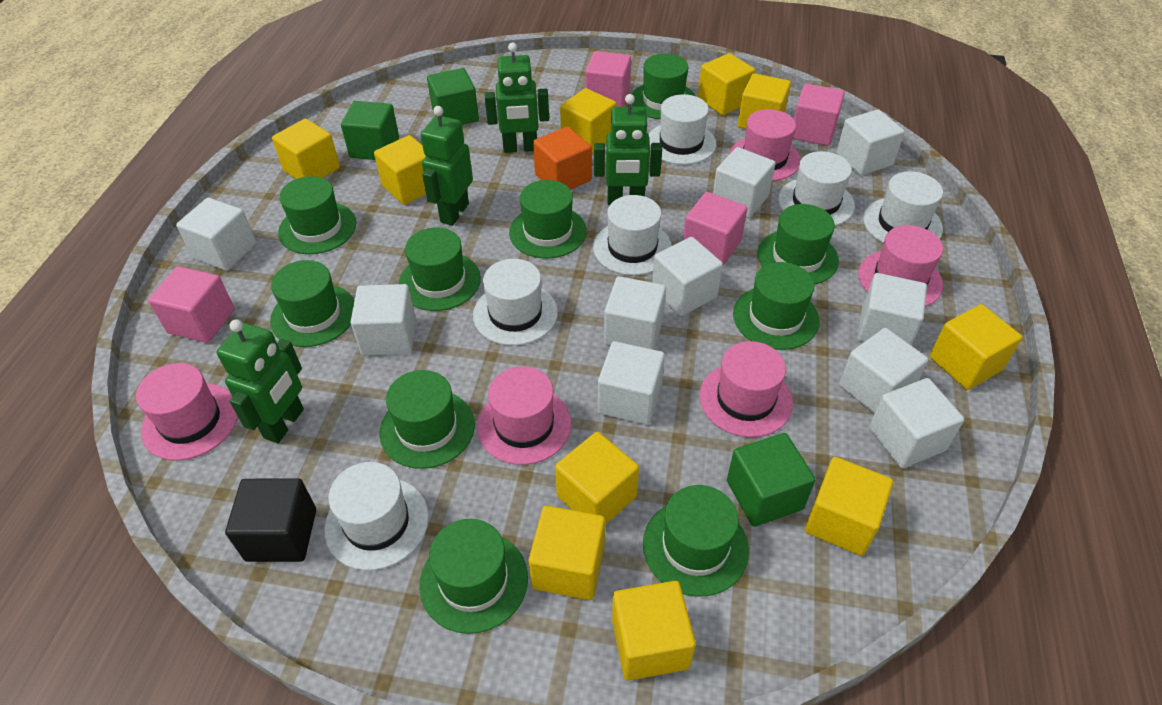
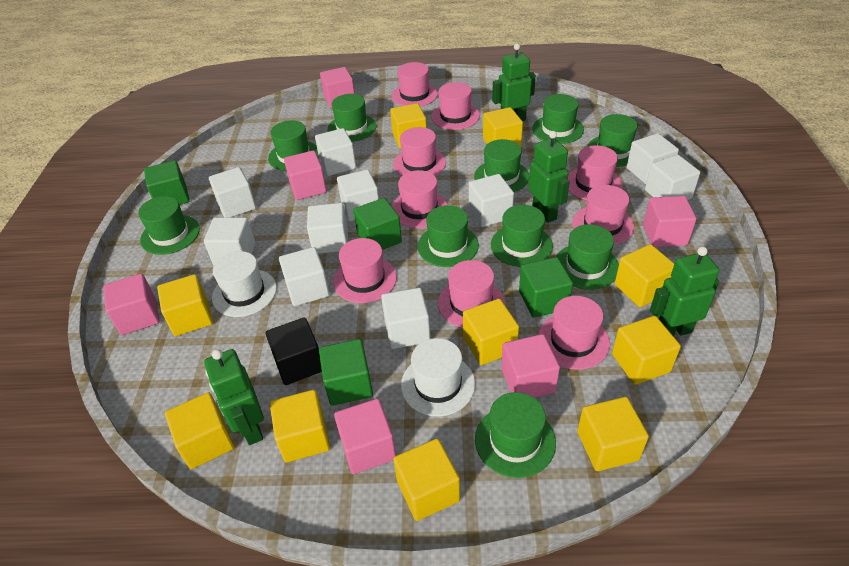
green cube: 3 -> 4
orange cube: 1 -> 0
pink cube: 4 -> 6
pink hat: 5 -> 9
white hat: 6 -> 2

